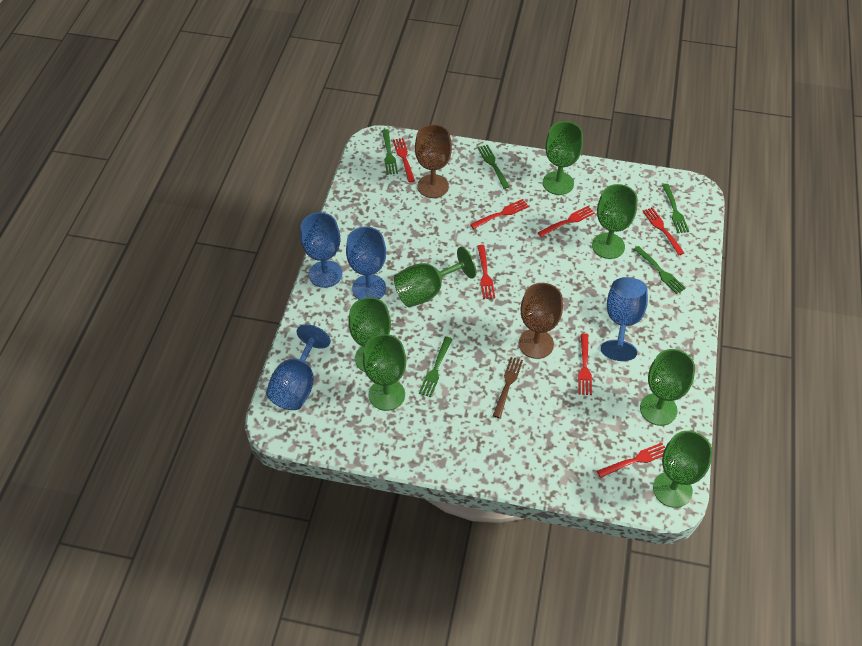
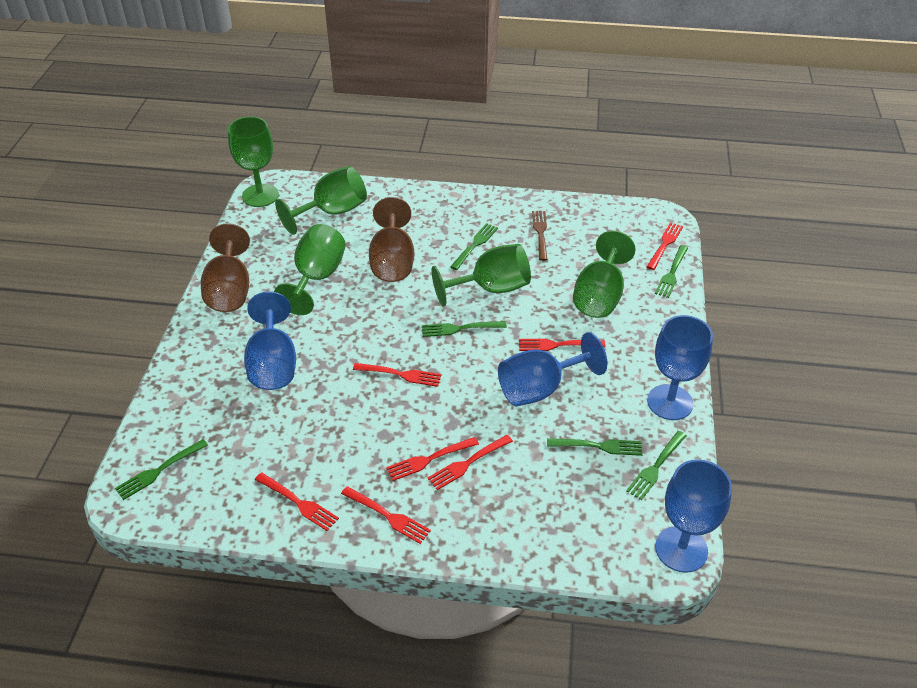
green fork: 5 -> 6
green goblet: 7 -> 5

